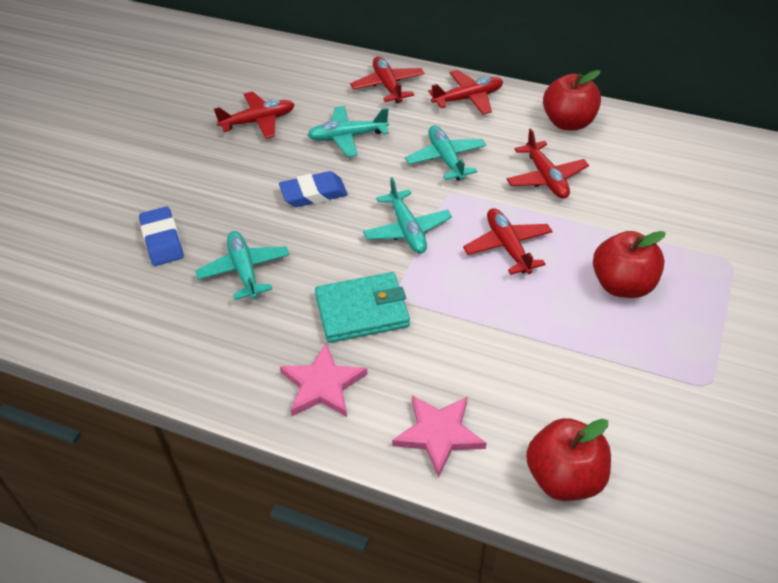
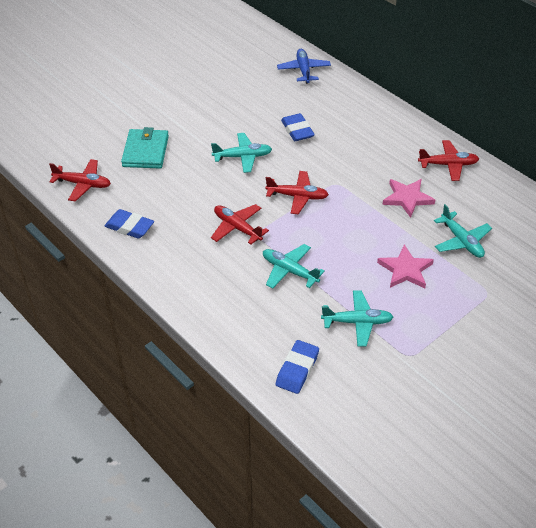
blue eraser: 2 -> 3
blue plane: 0 -> 1
red apple: 3 -> 0
red plane: 5 -> 4

